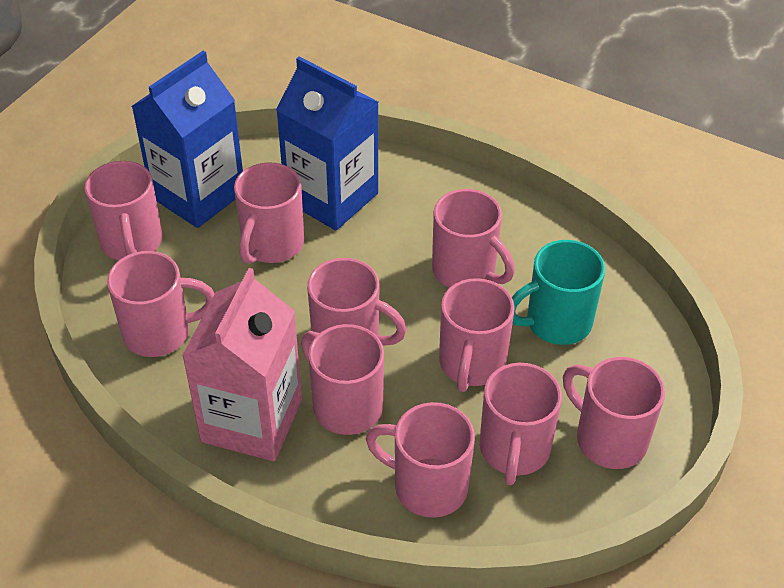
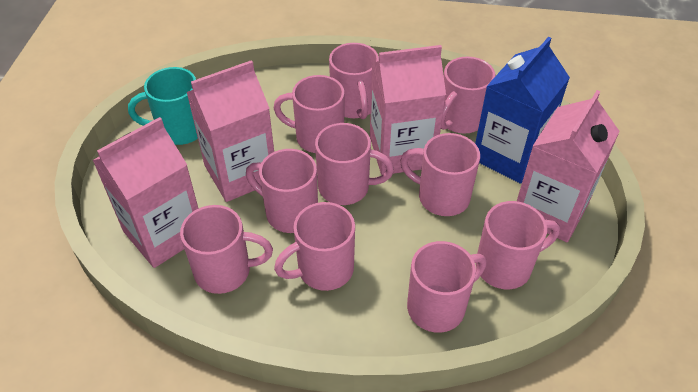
blue carton: 2 -> 1
pink carton: 1 -> 4

